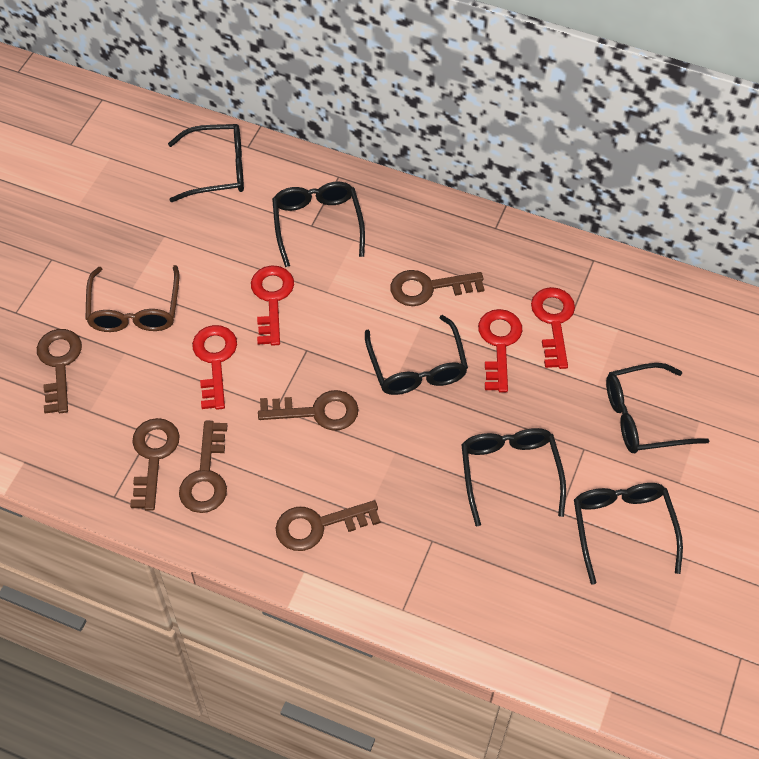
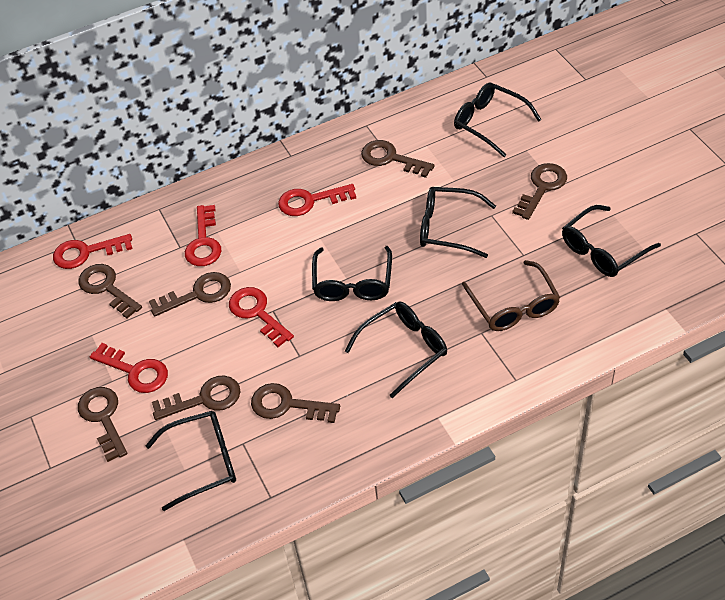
brown key: 6 -> 7
red key: 4 -> 5

